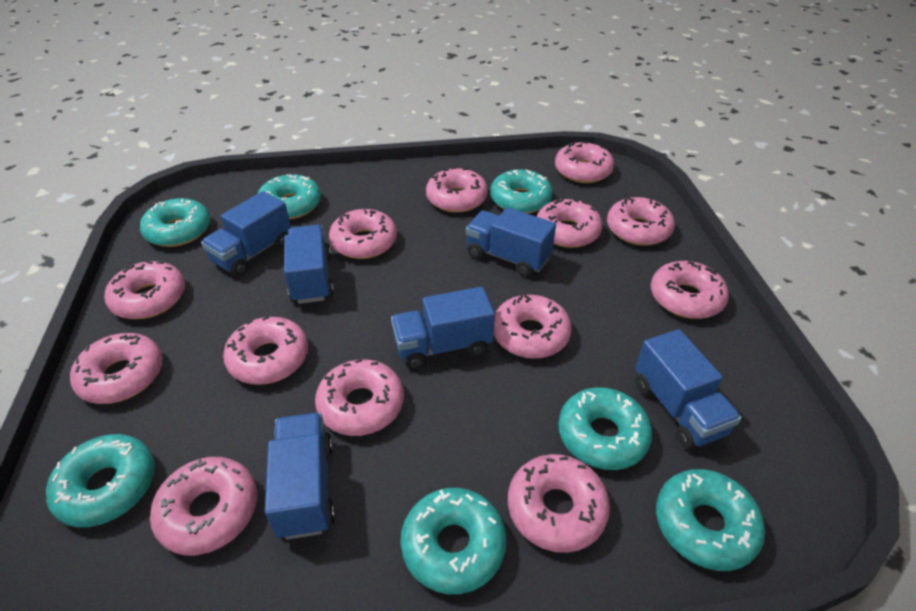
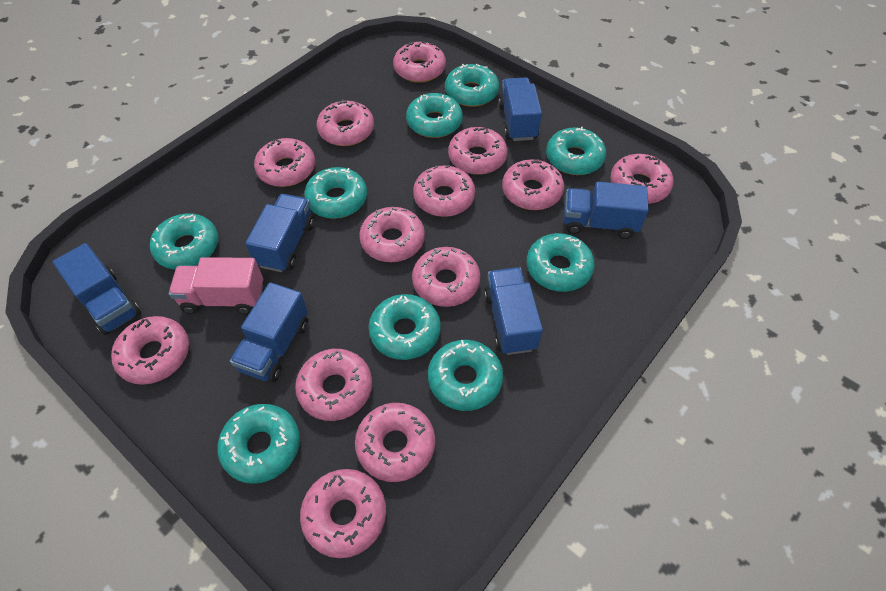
pink truck: 0 -> 1
turquoise donut: 7 -> 9

